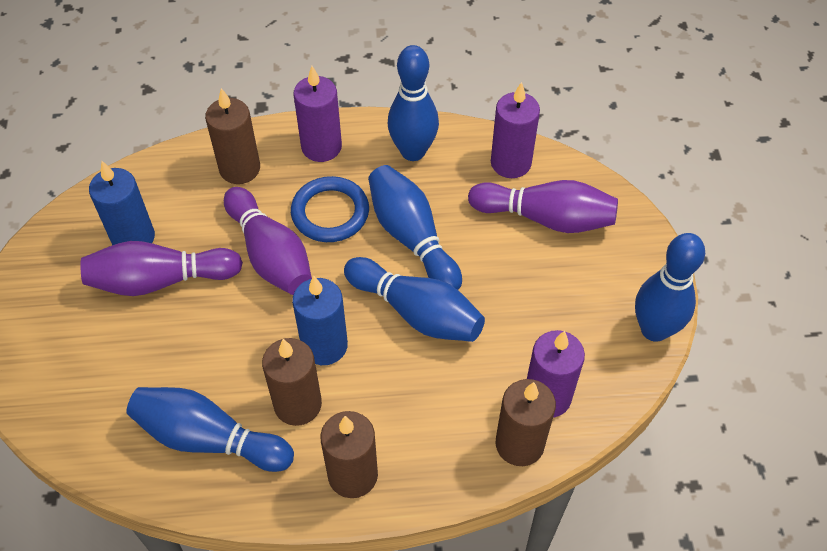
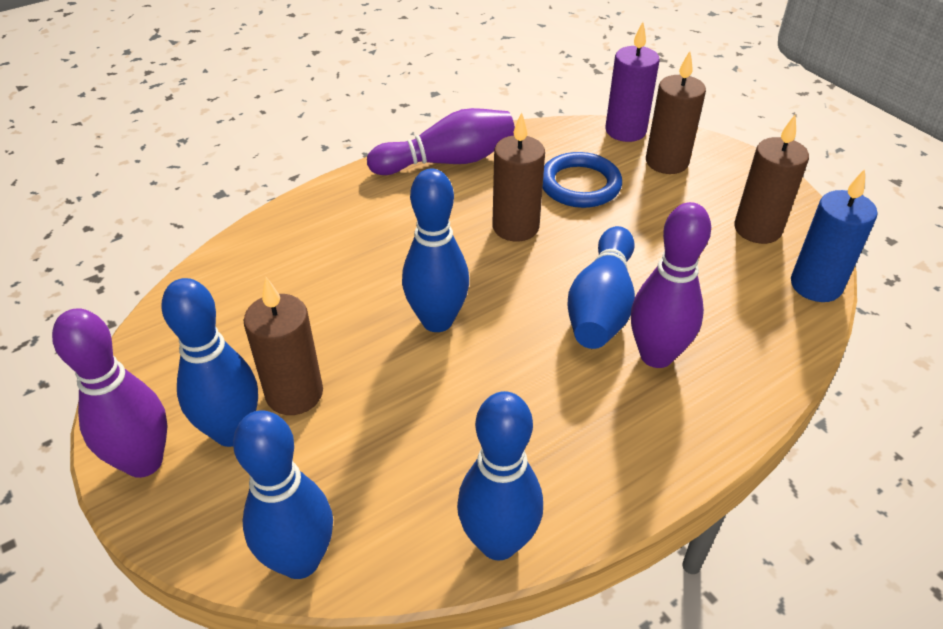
blue candle: 2 -> 1
purple candle: 3 -> 1

